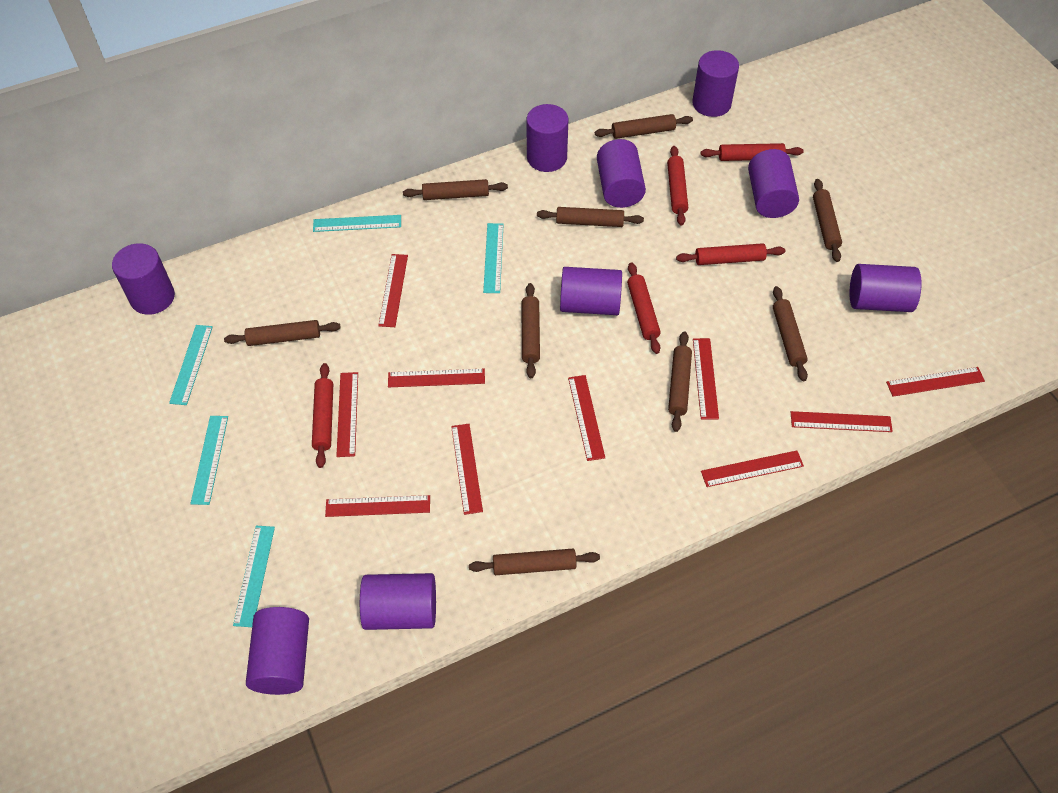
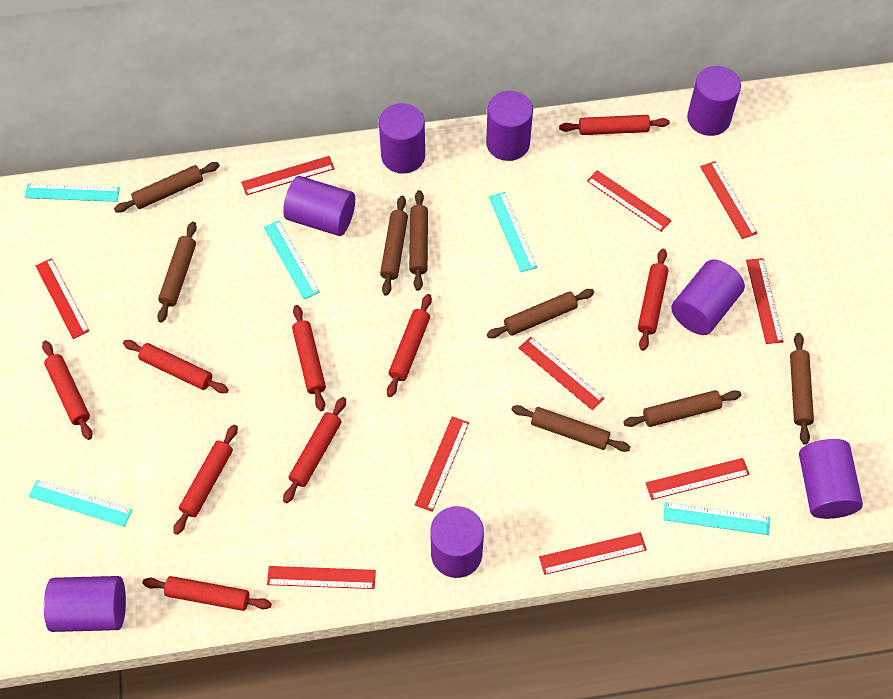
brown rolling pin: 9 -> 8
purple cylinder: 9 -> 8
red rolling pin: 5 -> 9

